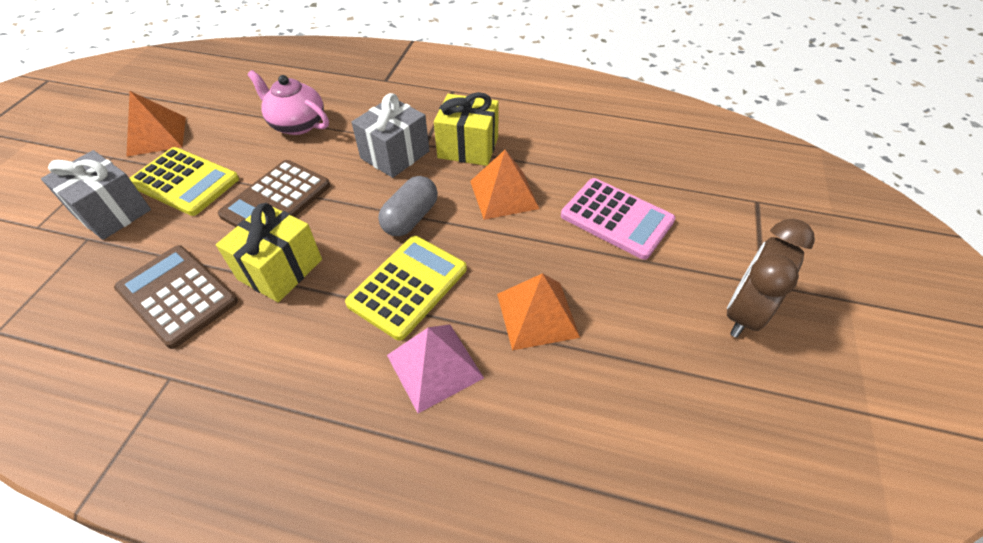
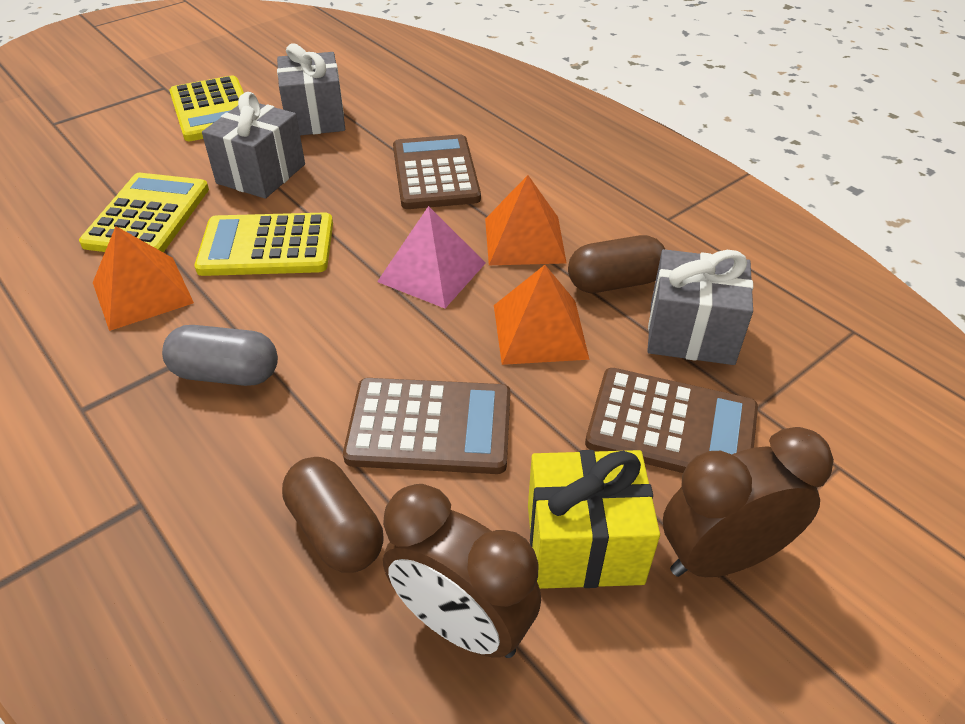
brown calculator: 2 -> 3
brown capsule: 0 -> 2
brown clock: 1 -> 2
grey gift: 2 -> 3
pink calculator: 1 -> 0
pink teapot: 1 -> 0
yellow calculator: 2 -> 3
yellow gift: 2 -> 1

